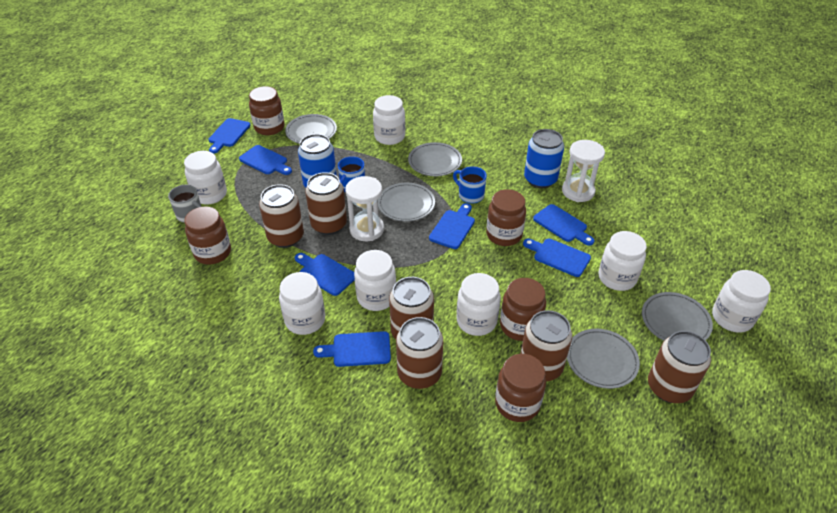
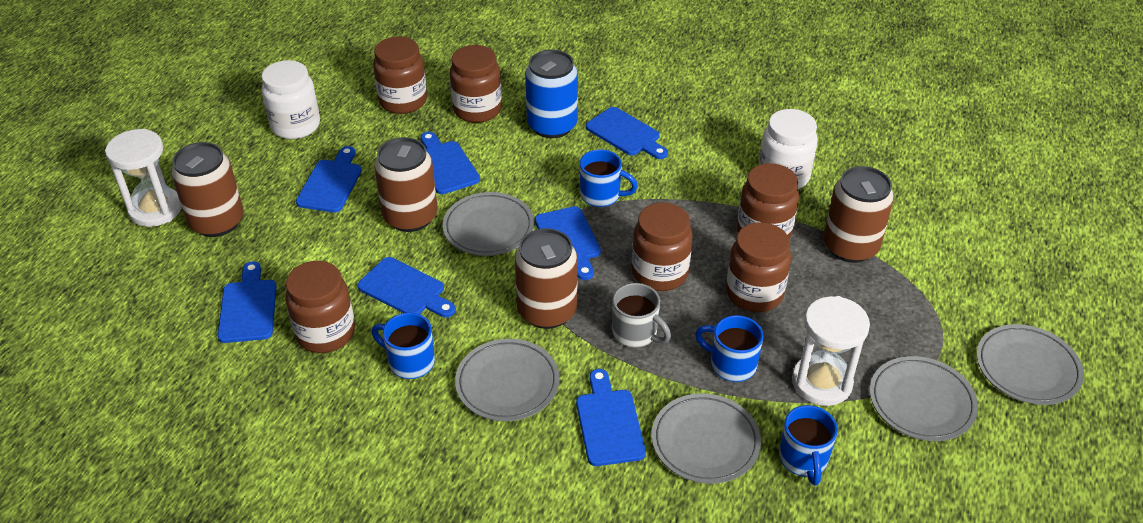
blue can: 2 -> 1
blue mug: 2 -> 4
brown can: 6 -> 4
brown jar: 5 -> 6
white jar: 7 -> 2

